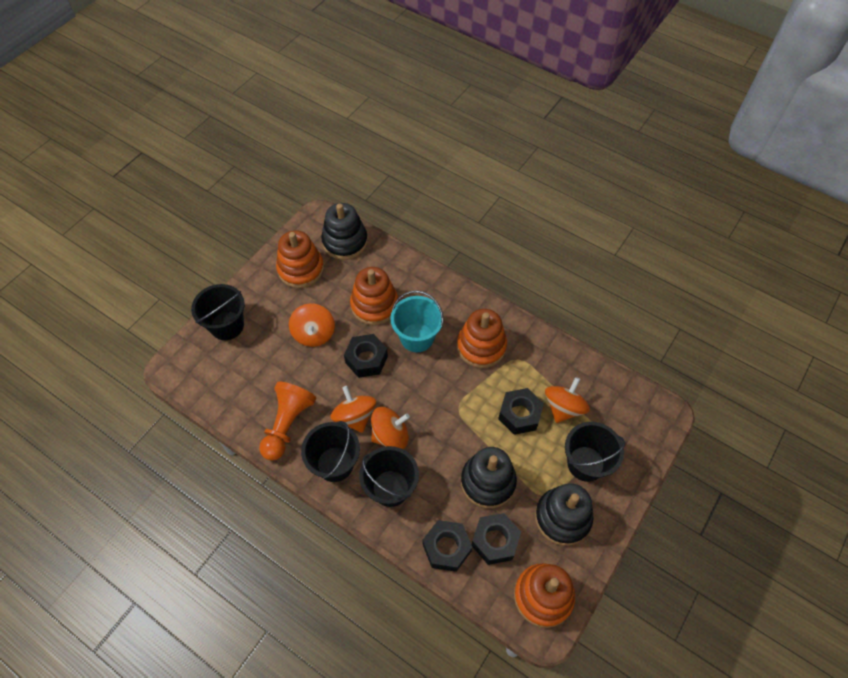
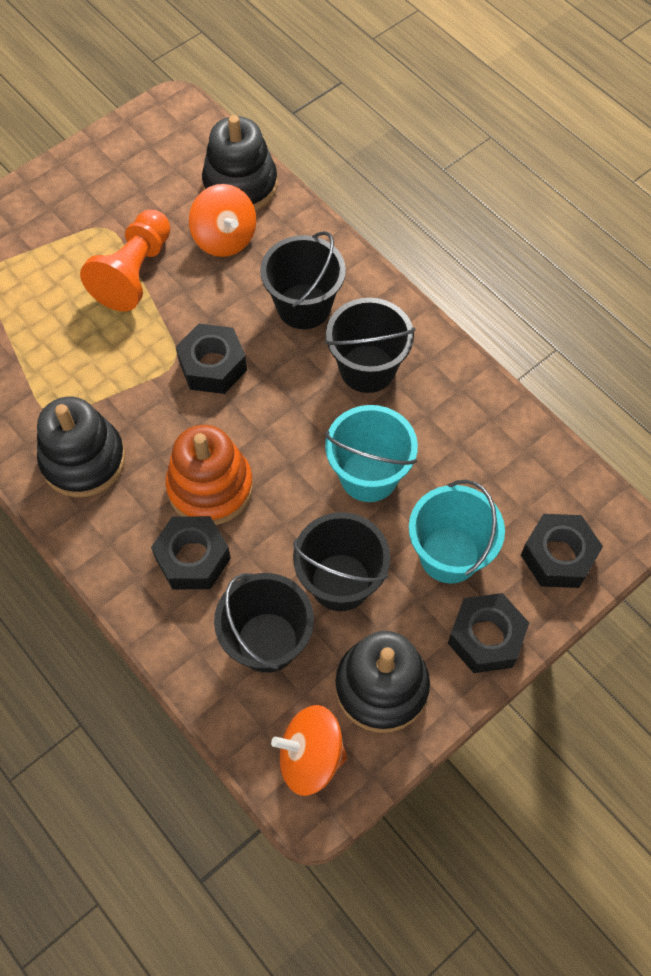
orange spinning top: 4 -> 2
orange stacking toy: 4 -> 1
turquoise bucket: 1 -> 2

